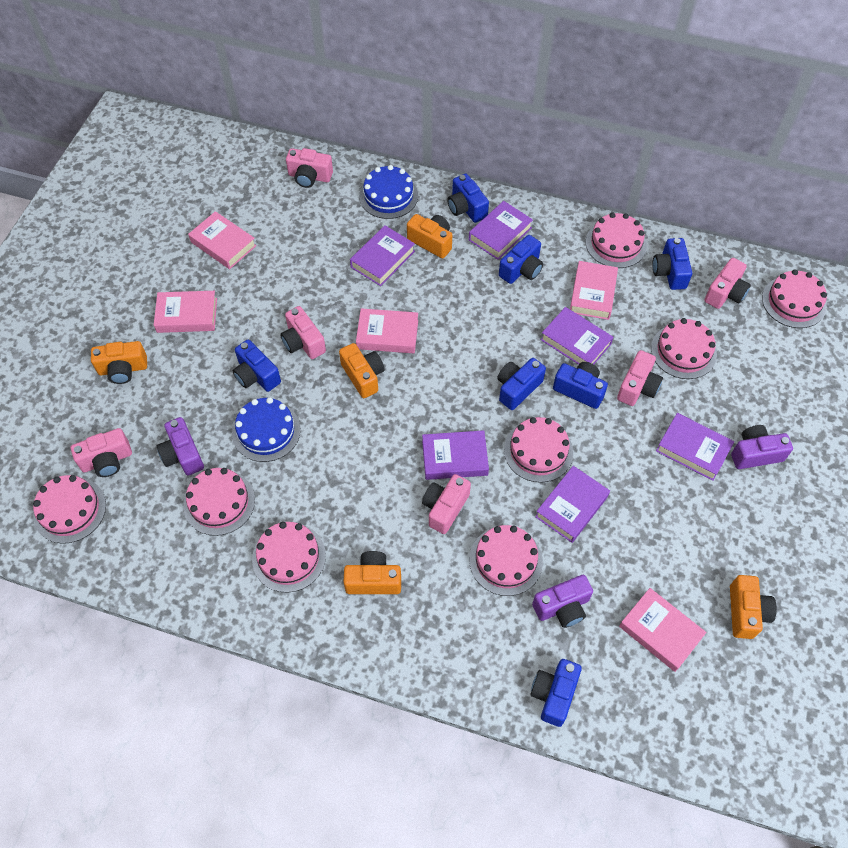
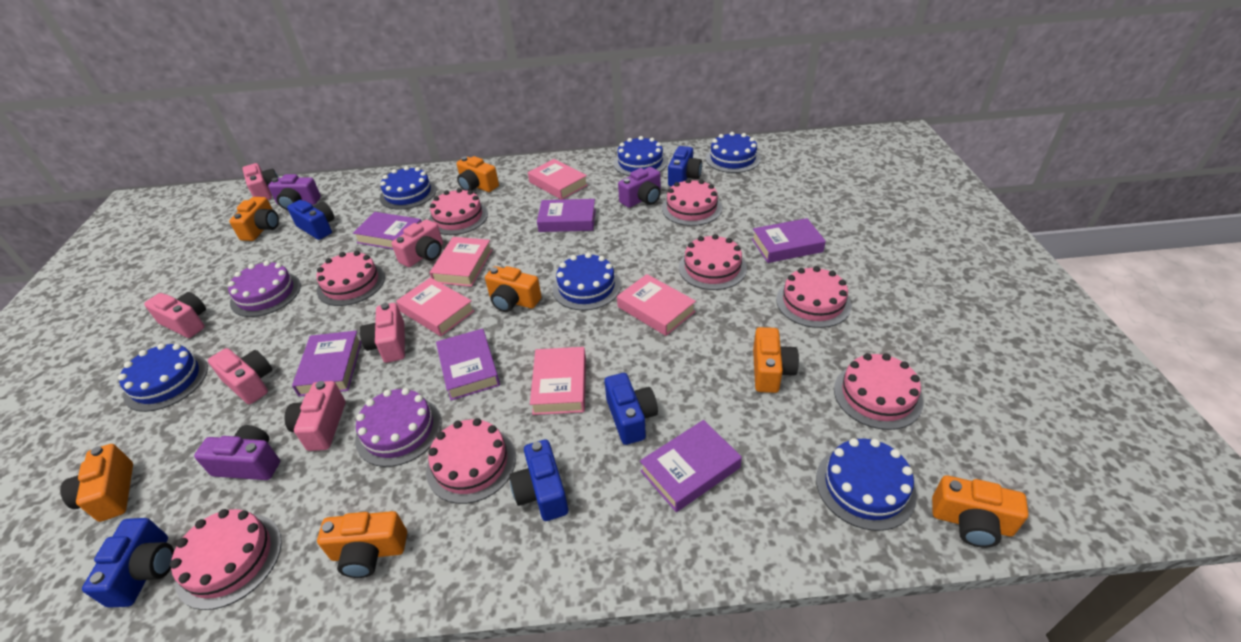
blue cake: 2 -> 6
blue camera: 7 -> 5
orange camera: 5 -> 7
purple cake: 0 -> 2

